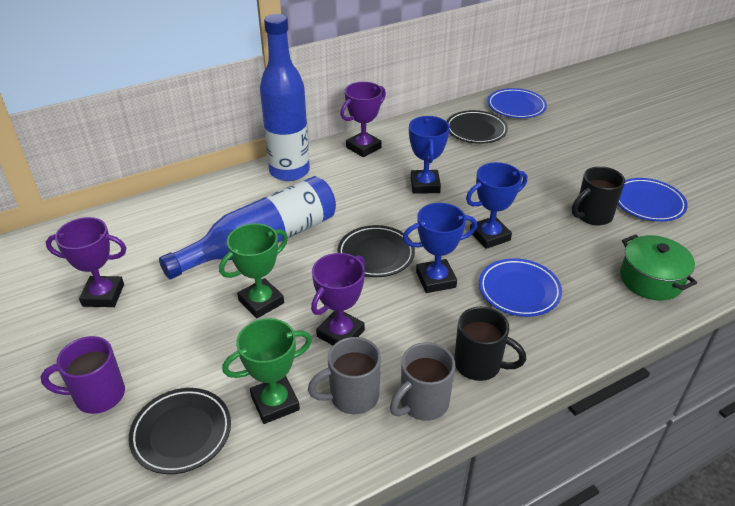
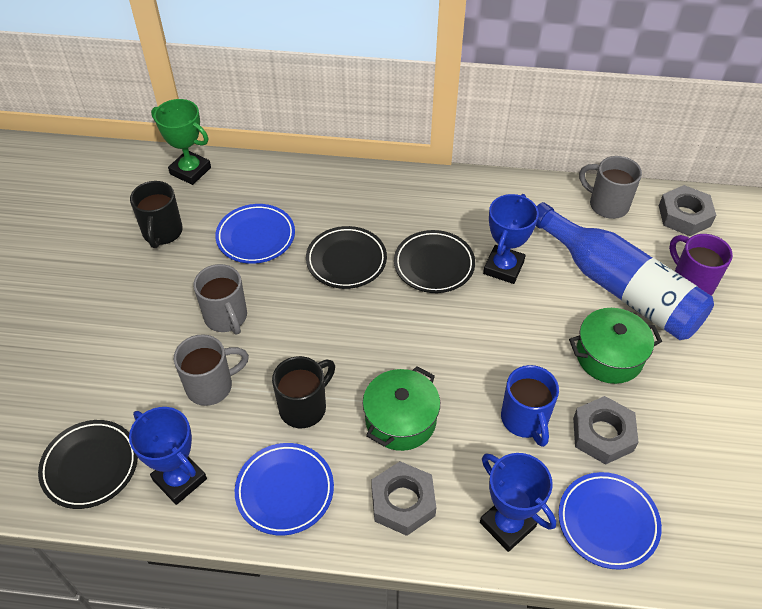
blue bottle: 2 -> 1
blue mug: 0 -> 1
green pot: 1 -> 2
green trophy: 2 -> 1
grey mug: 2 -> 3
grey nut: 0 -> 3
purple trophy: 3 -> 0

